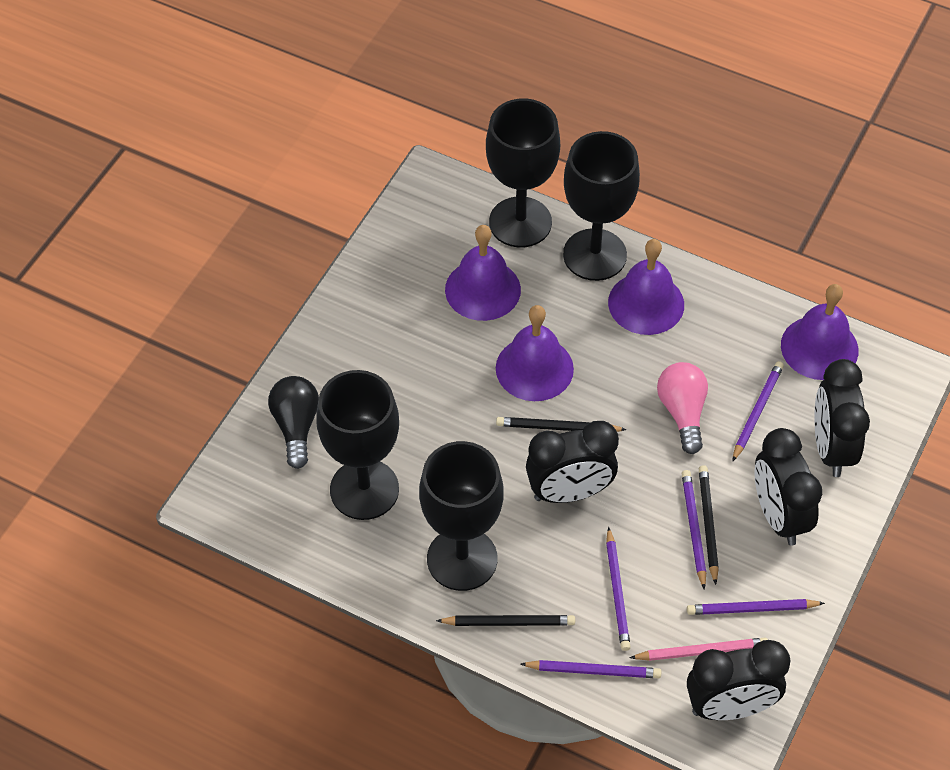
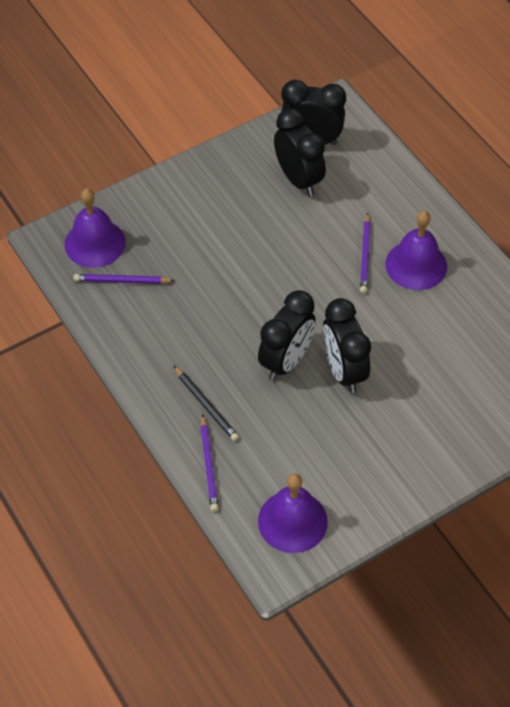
black goblet: 4 -> 0
black light bulb: 1 -> 0
black pencil: 3 -> 1
pink light bulb: 1 -> 0
pink pencil: 1 -> 0
purple bell: 4 -> 3
purple pencil: 5 -> 3

